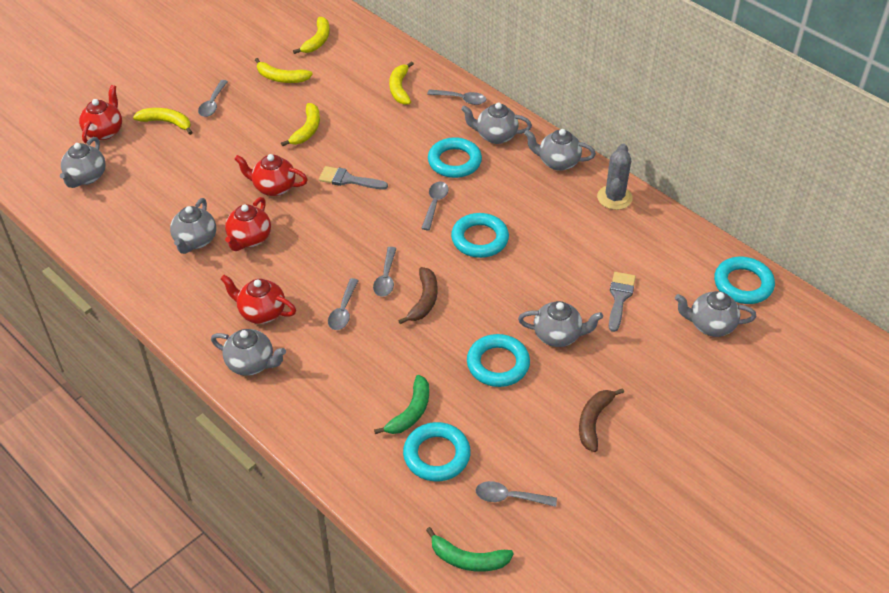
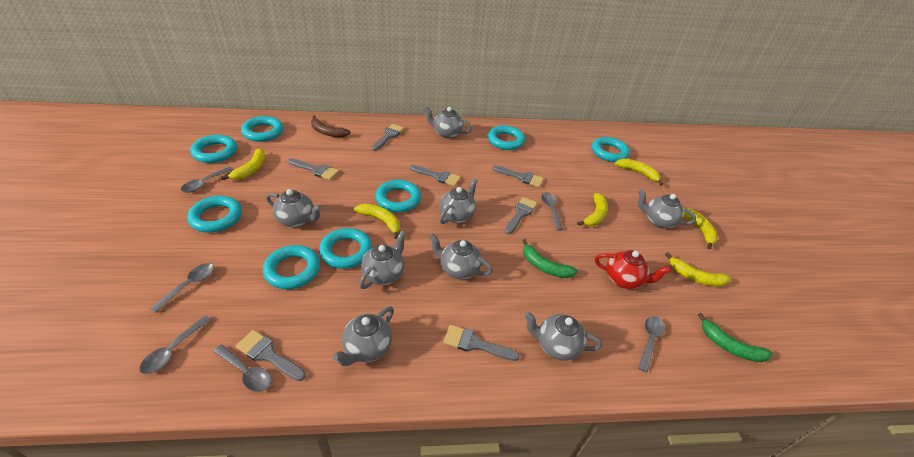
brown banana: 2 -> 1
grey brush: 2 -> 7
grey cactus: 1 -> 0
grey teapot: 7 -> 8
red teapot: 4 -> 1
turquoise ring: 5 -> 8
yellow banana: 5 -> 6

